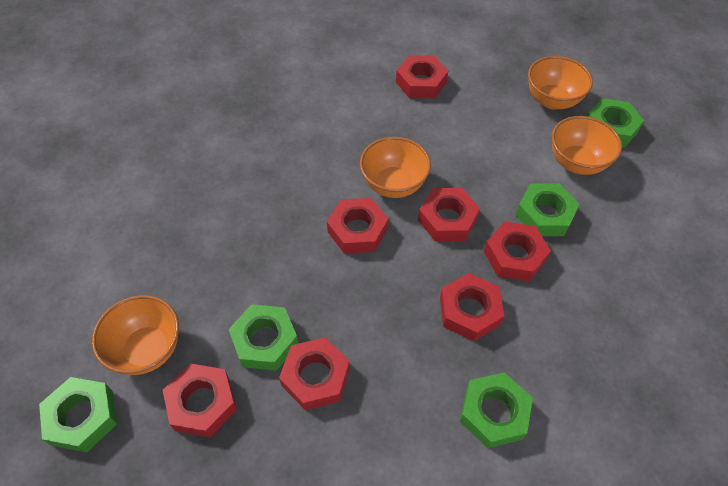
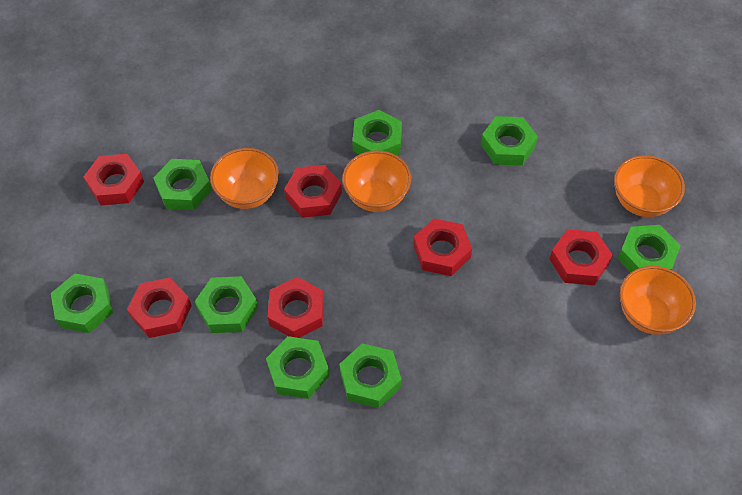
green nut: 5 -> 8
red nut: 7 -> 6

